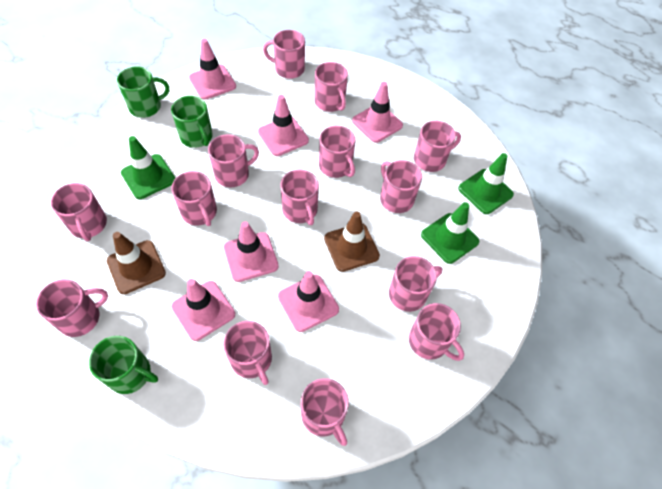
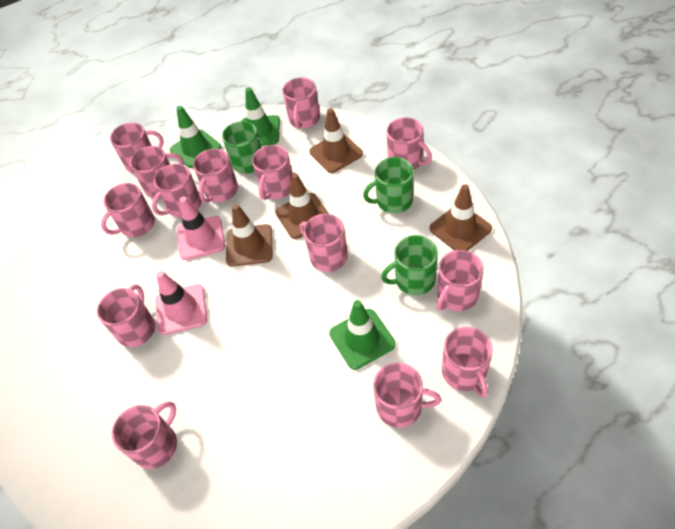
brown traffic cone: 2 -> 4
pink traffic cone: 6 -> 2

